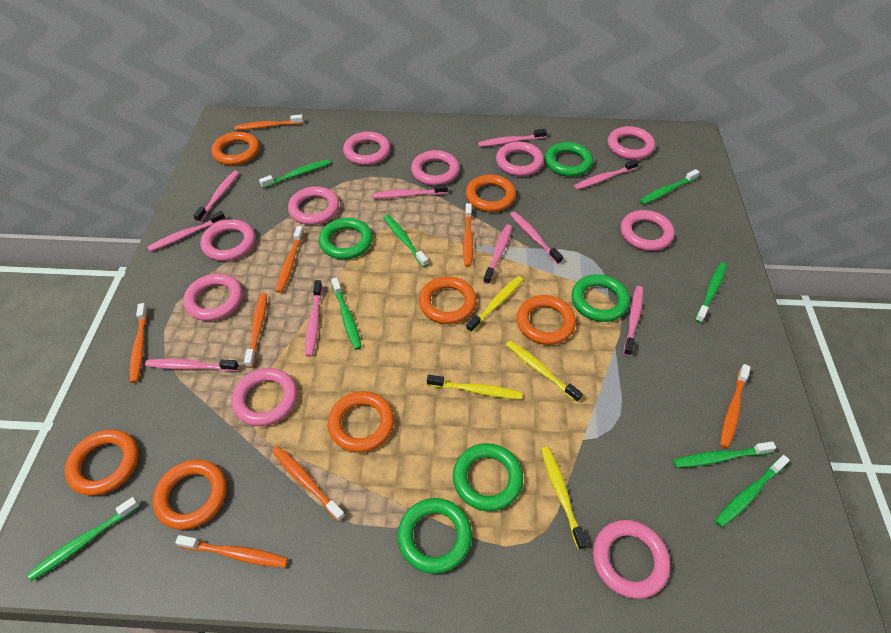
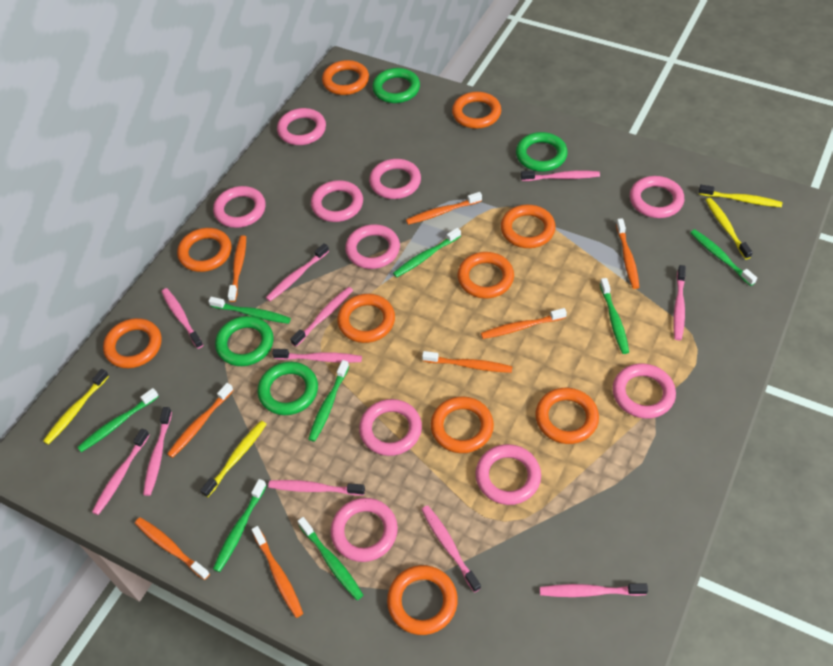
green ring: 5 -> 4
orange ring: 7 -> 10
pink toothbrush: 10 -> 11

